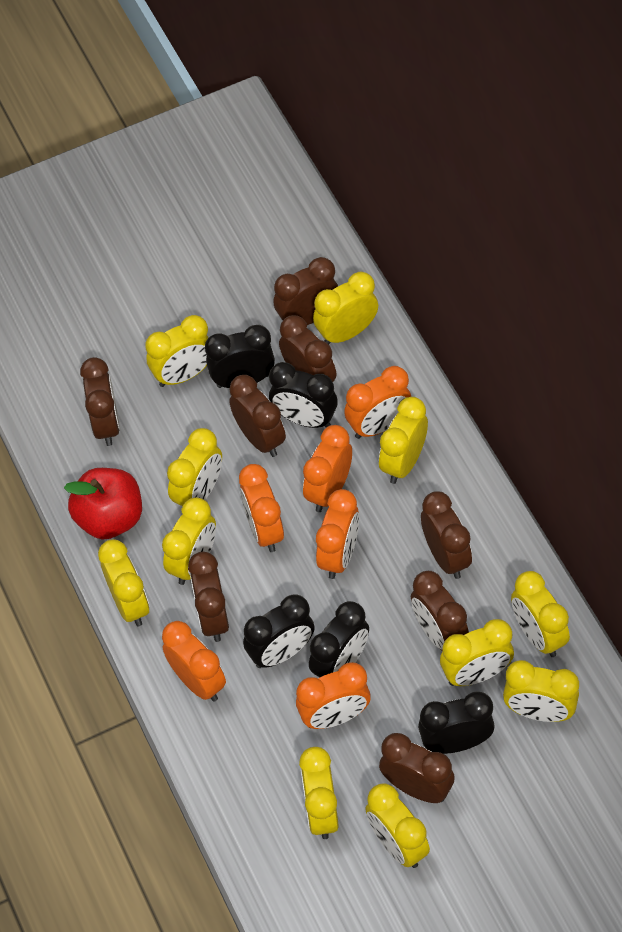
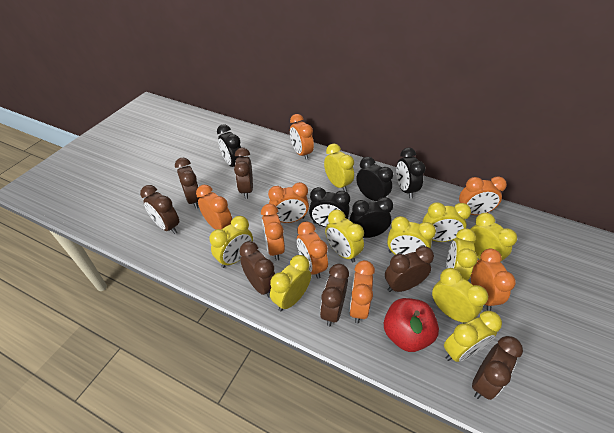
brown clock: 8 -> 7
orange clock: 6 -> 8
yellow clock: 11 -> 10

